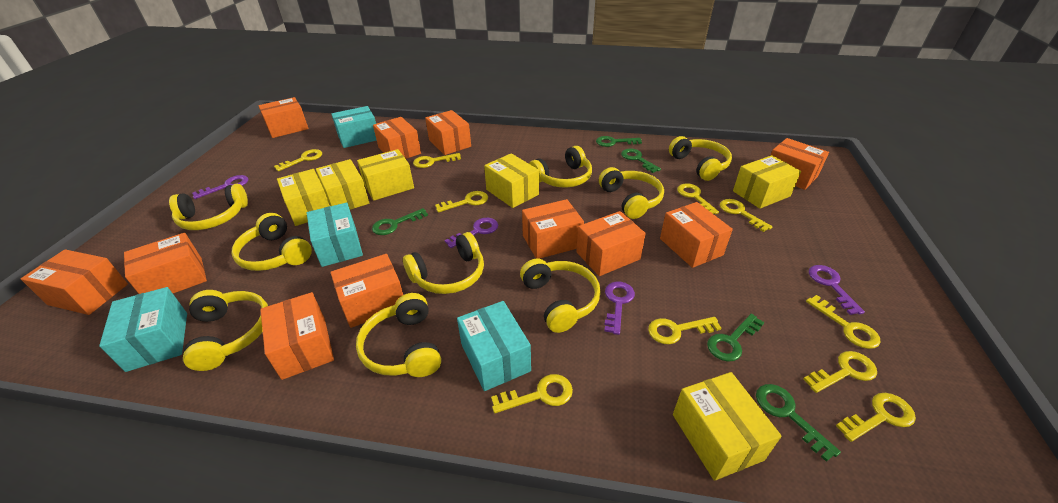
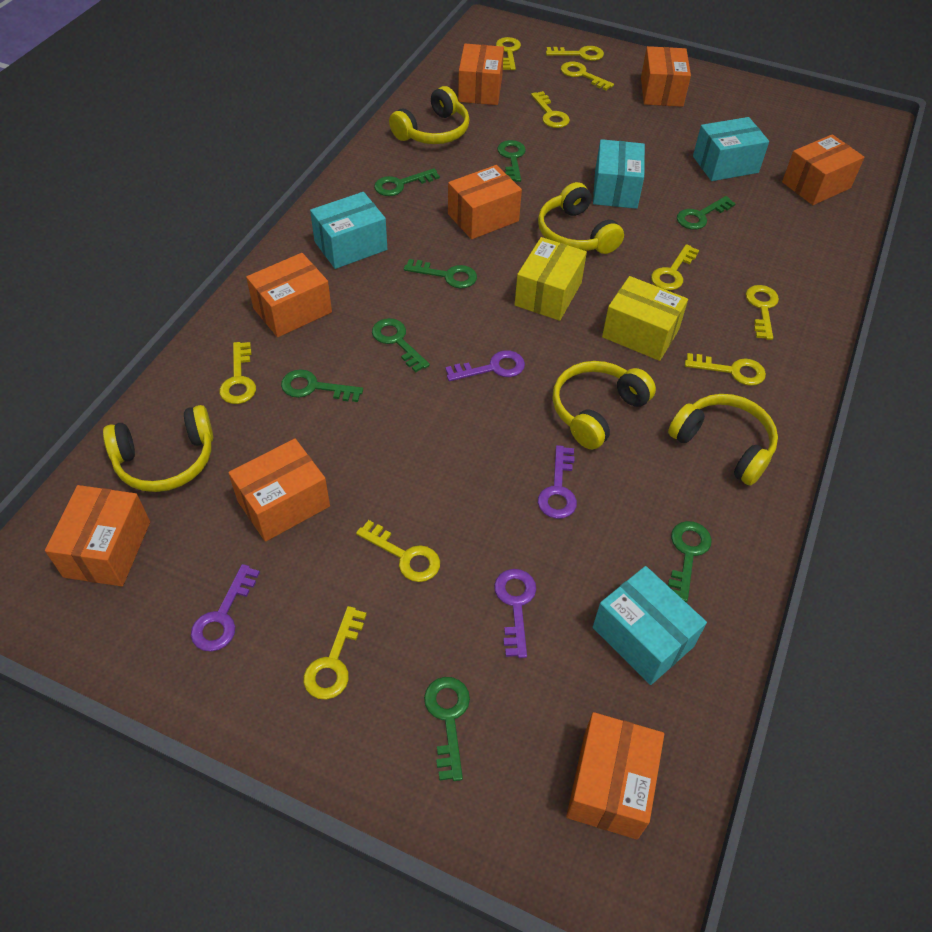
green key: 5 -> 8
orange box: 11 -> 8
yellow box: 6 -> 2
yellow headphones: 9 -> 5

